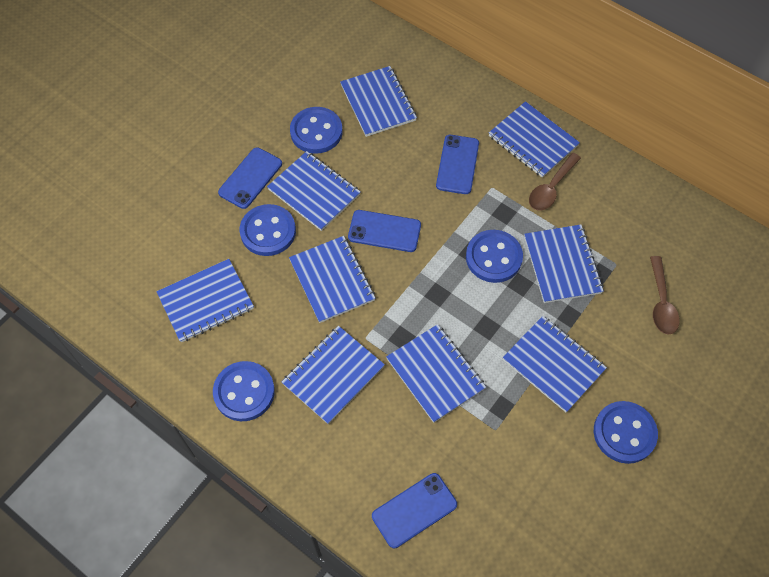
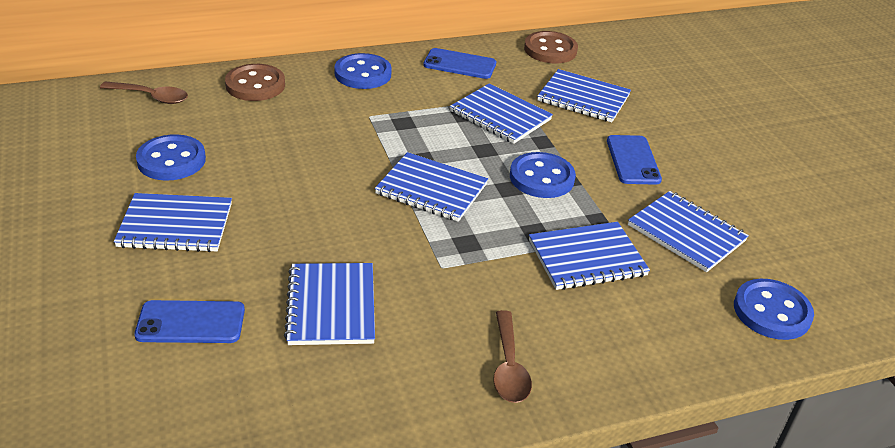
blue button: 5 -> 4
blue notebook: 9 -> 7
blue phone: 4 -> 3
brown button: 0 -> 2

